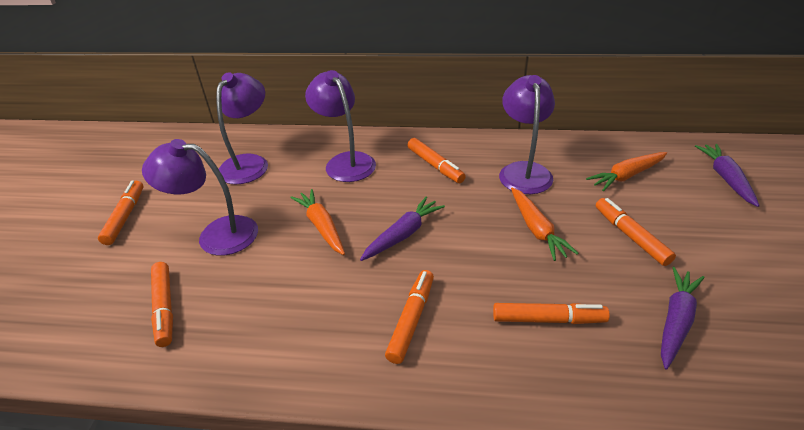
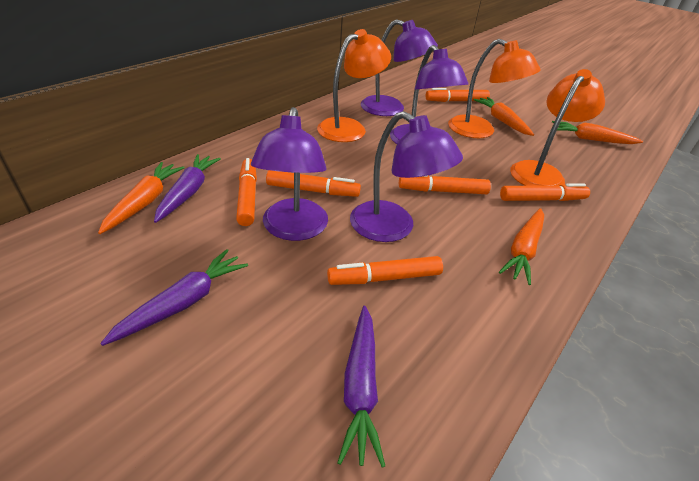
orange carrot: 3 -> 4
orange lamp: 0 -> 3

